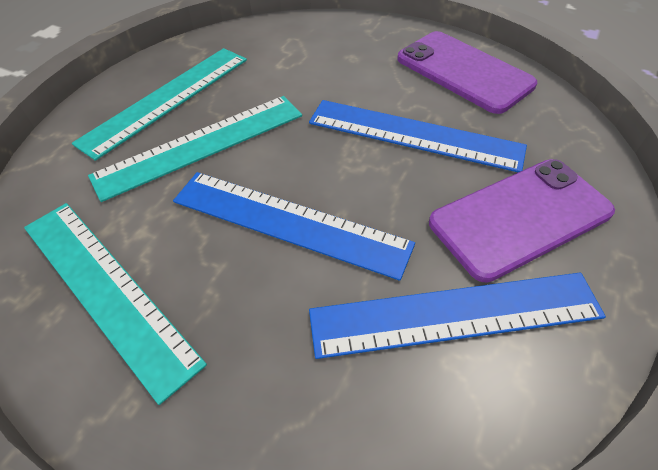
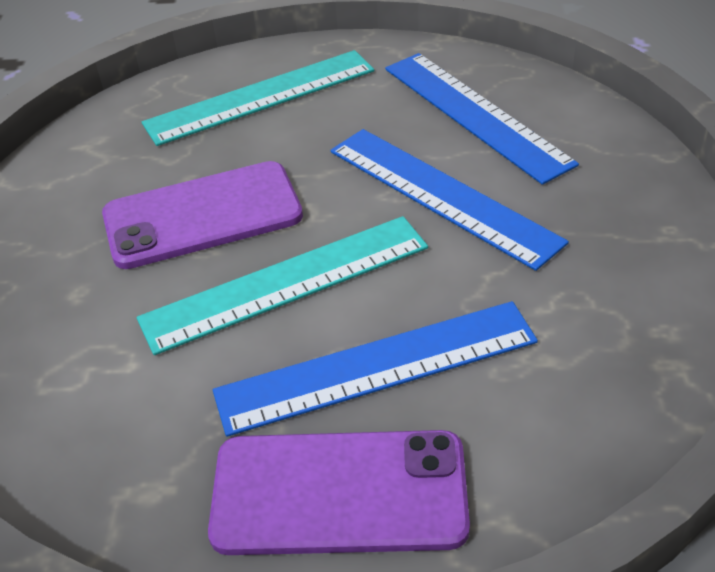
turquoise ruler: 3 -> 2

